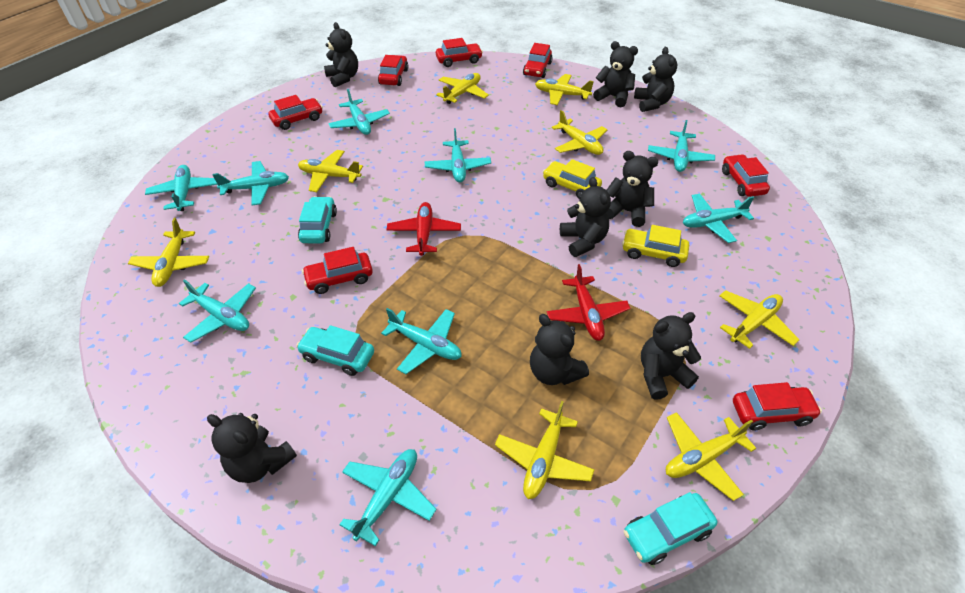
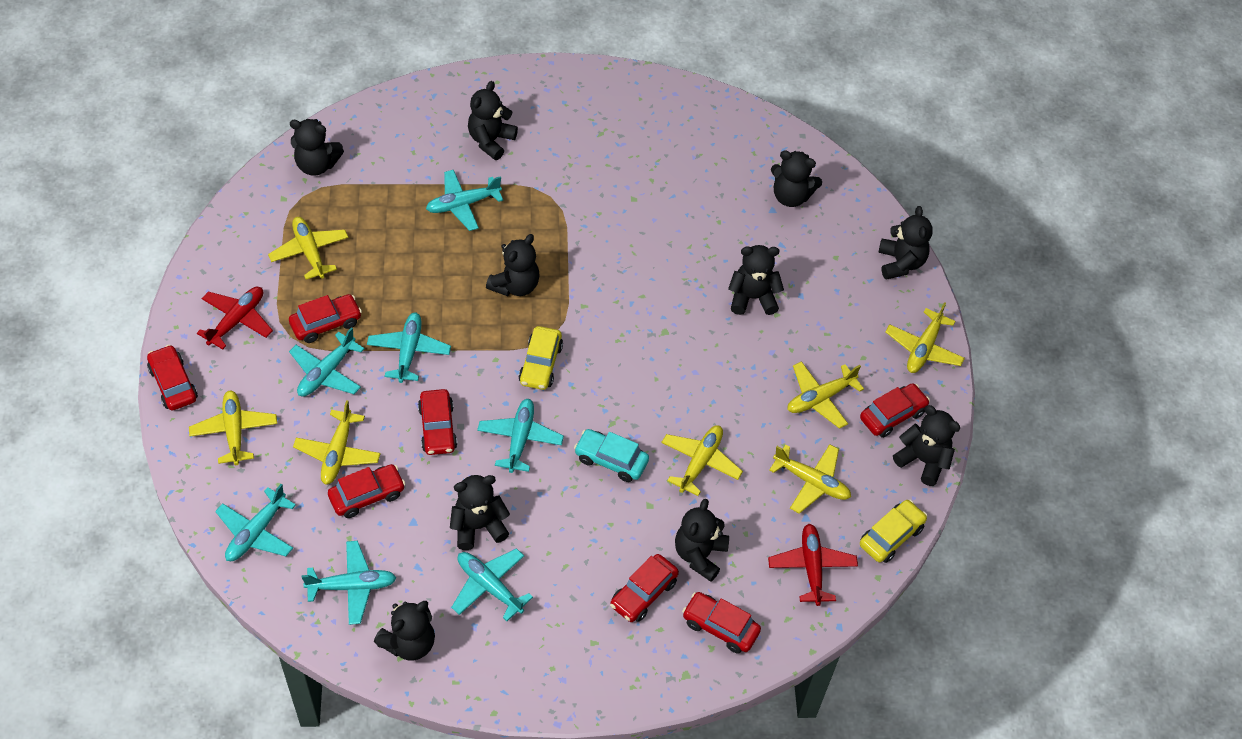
black teddy bear: 8 -> 10
turquoise car: 3 -> 1
turquoise plane: 9 -> 7
yellow plane: 8 -> 7

